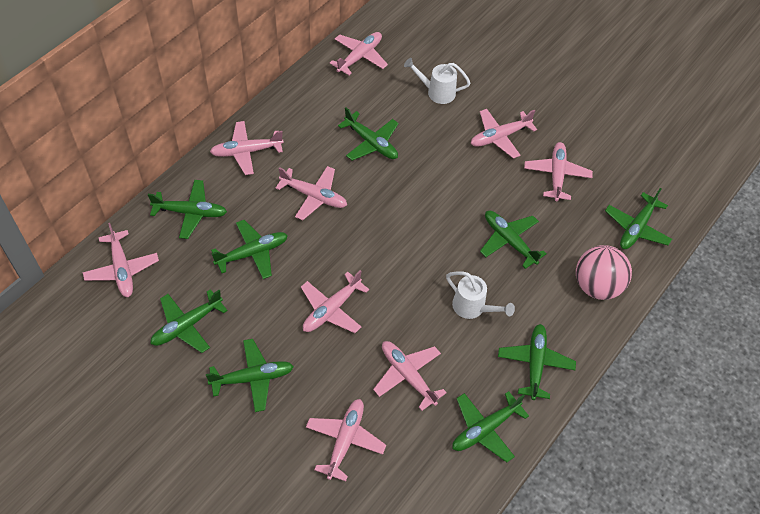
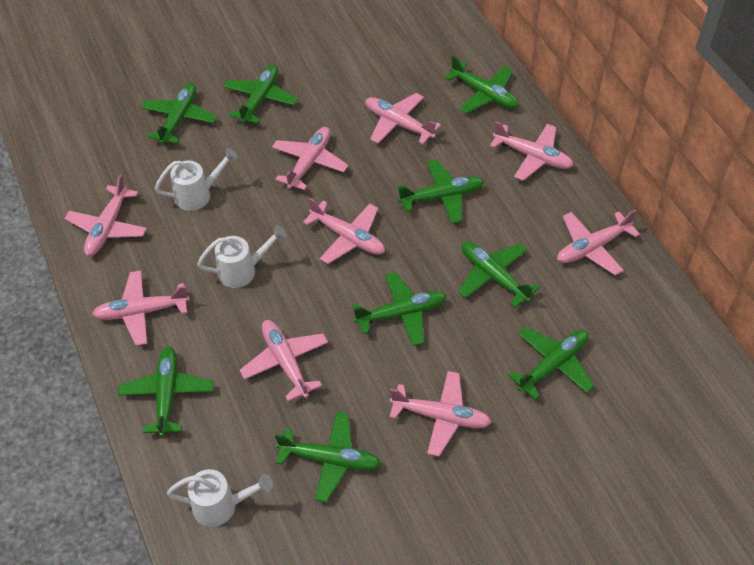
pink ball: 1 -> 0
white watering can: 2 -> 3

